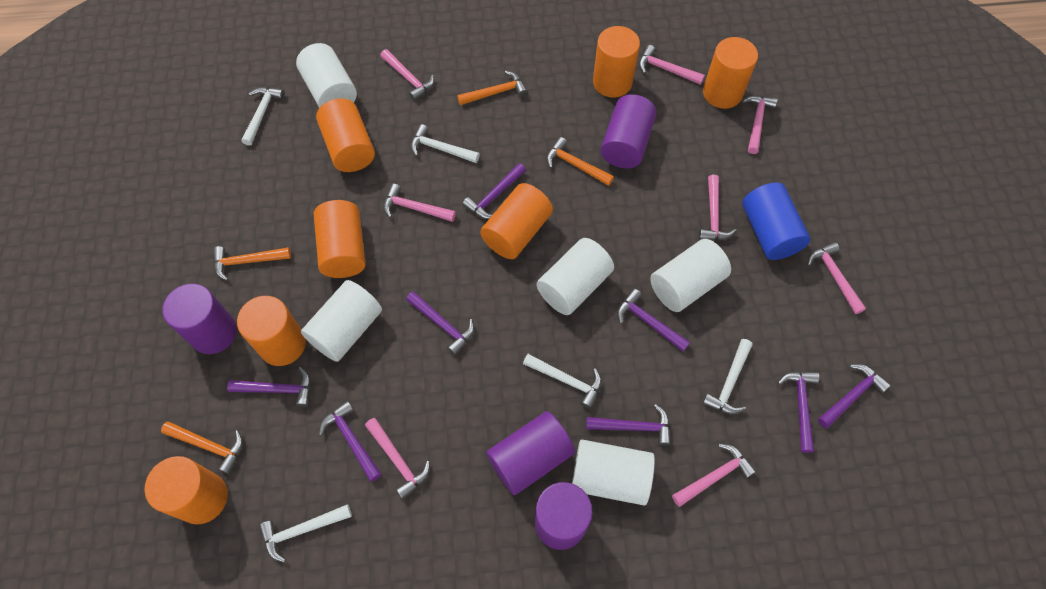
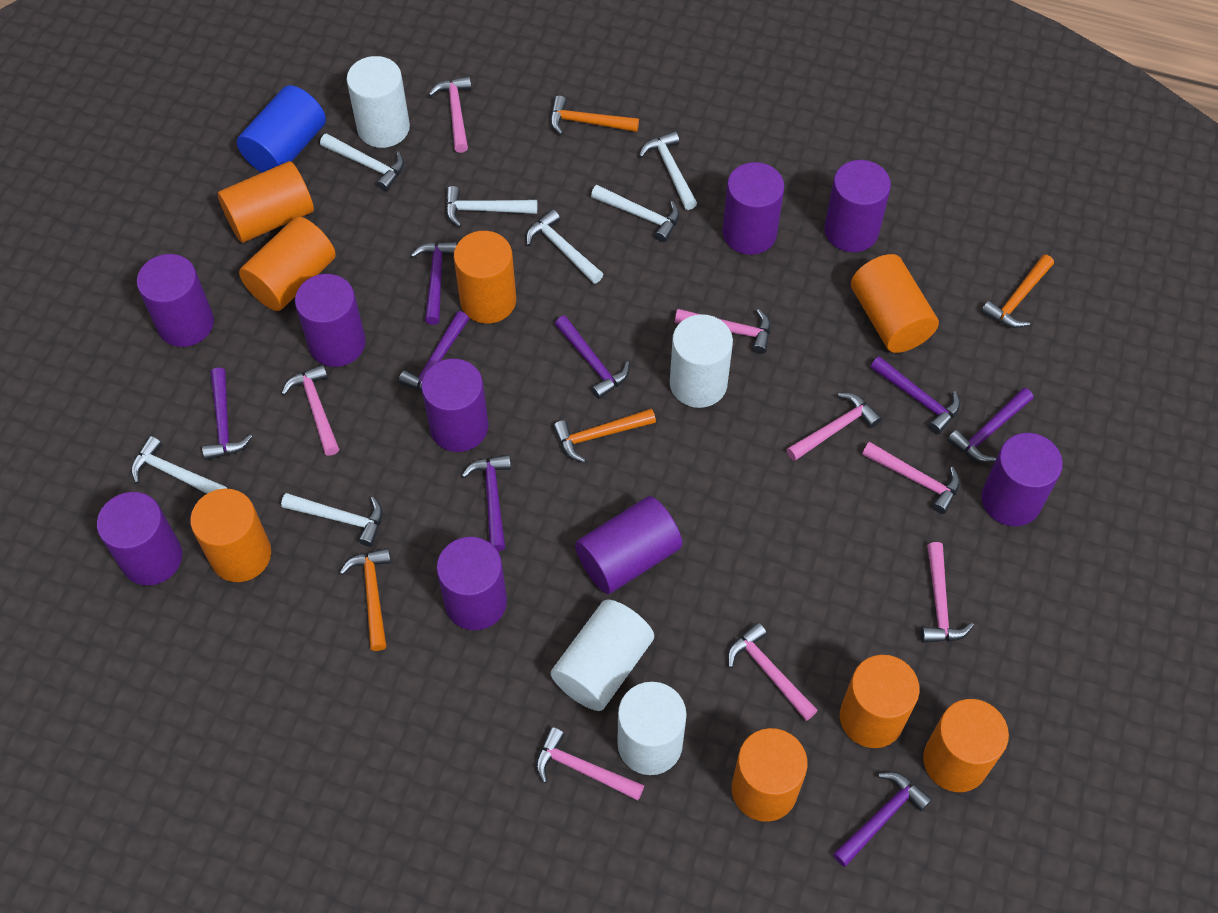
orange cylinder: 7 -> 8
purple cylinder: 4 -> 9
white cylinder: 5 -> 4
white hammer: 5 -> 7

